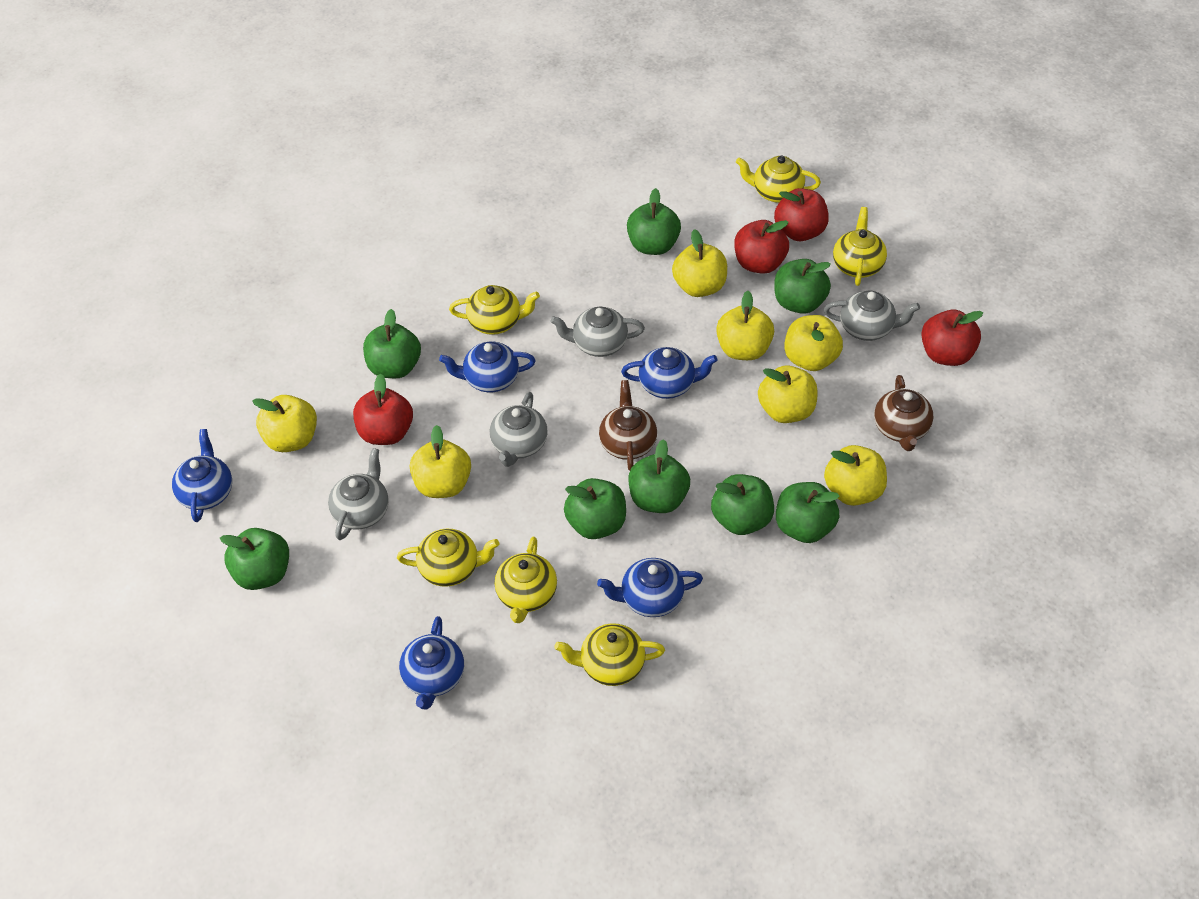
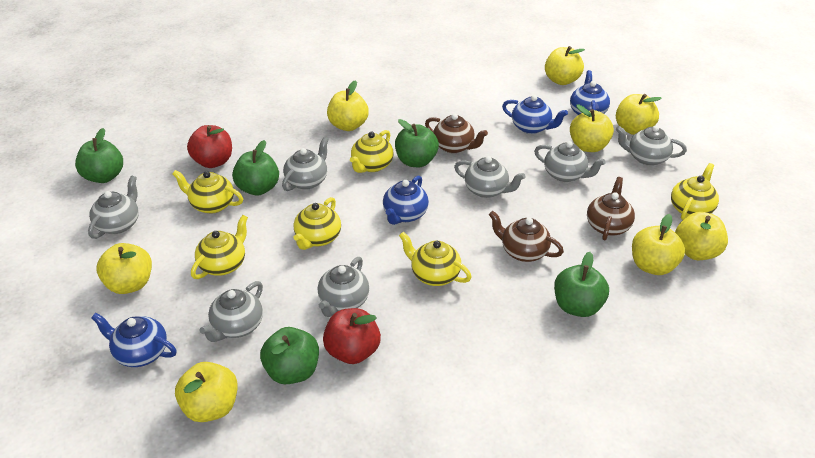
blue teapot: 5 -> 4
brown teapot: 2 -> 3
green apple: 8 -> 5
grey teapot: 4 -> 7
red apple: 4 -> 2
yellow apple: 7 -> 8

